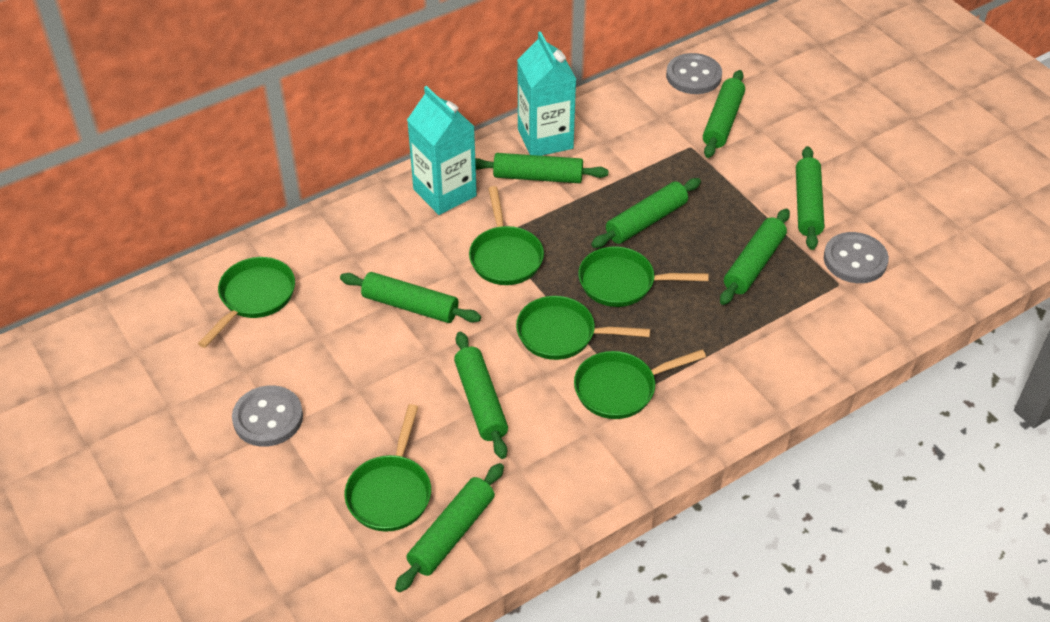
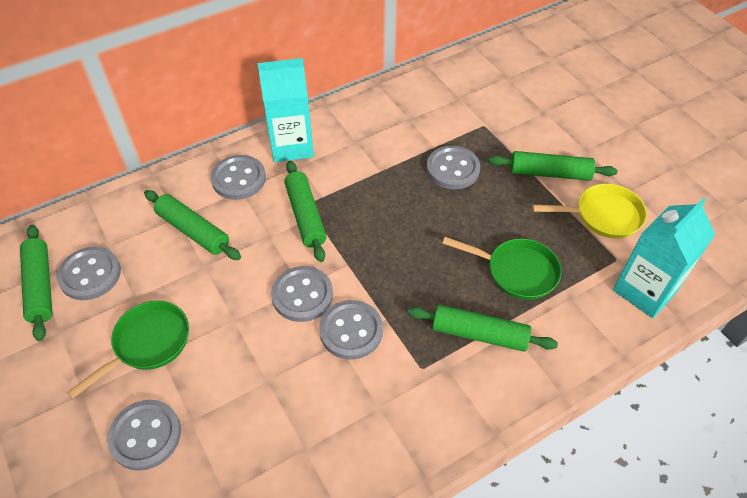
green pan: 6 -> 2
green rolling pin: 8 -> 5
grey button: 3 -> 6
yellow pan: 0 -> 1

